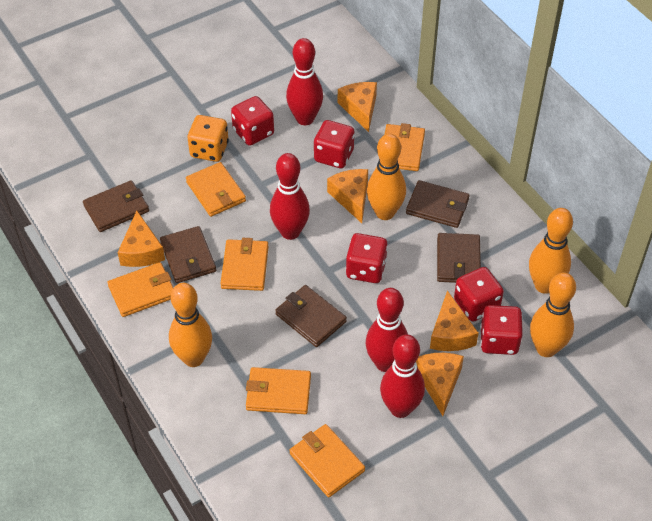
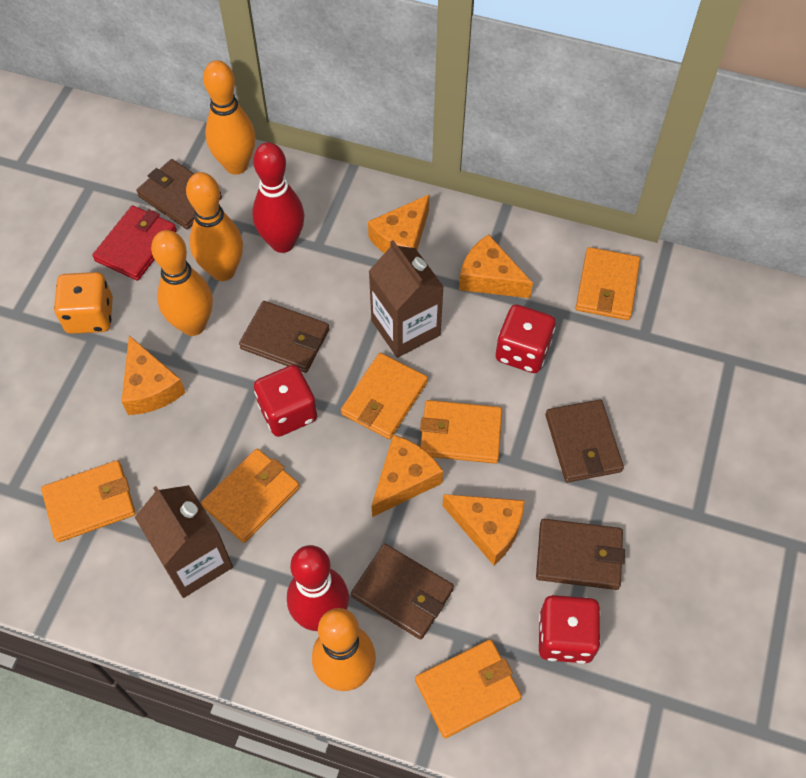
brown carton: 0 -> 2
red bowling pin: 4 -> 2
red dice: 5 -> 3
red wallet: 0 -> 1

